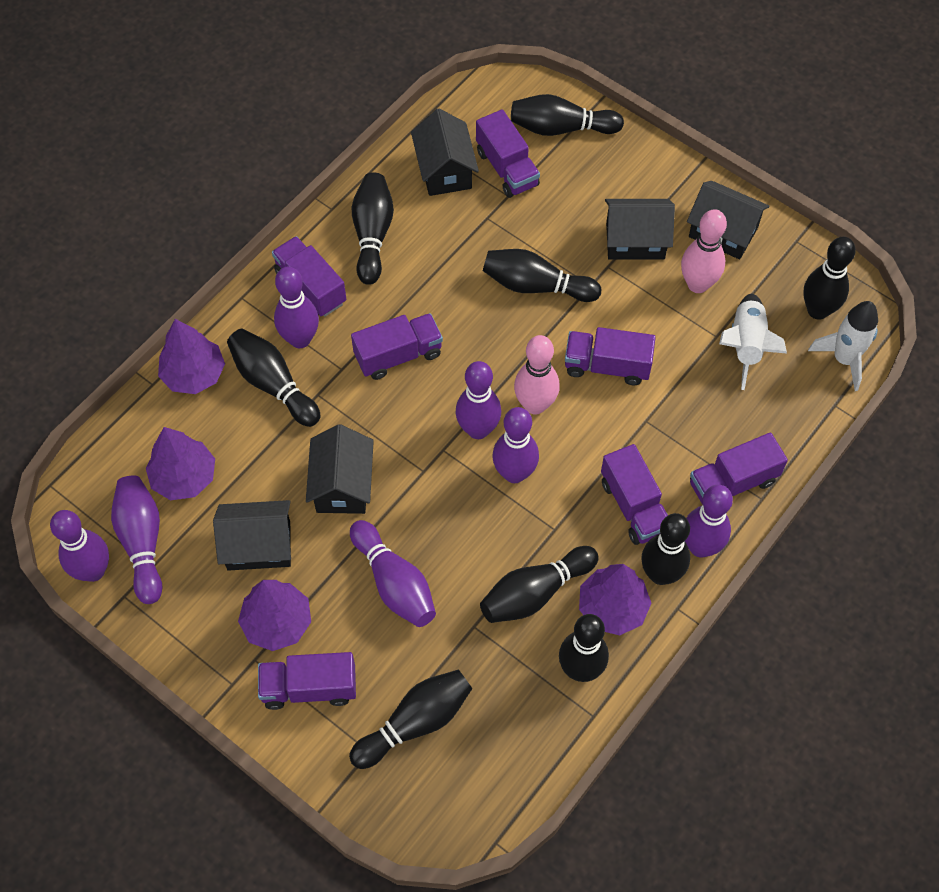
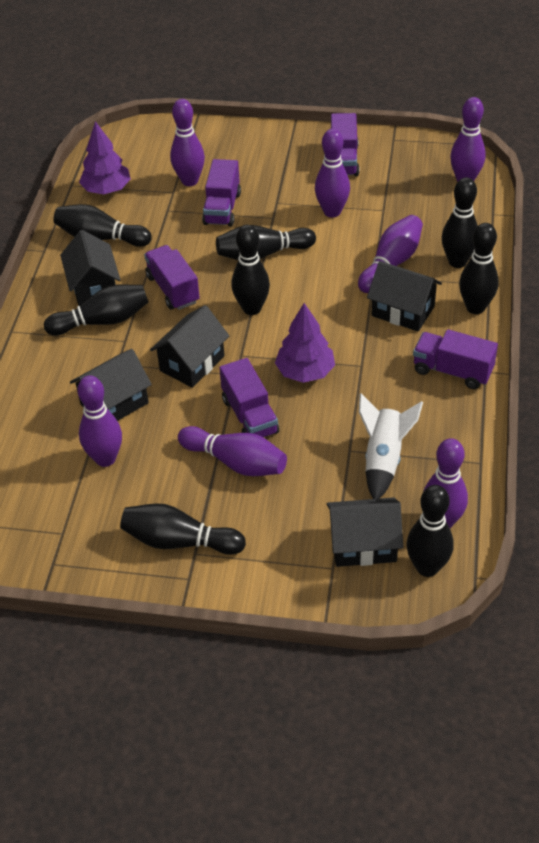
black bowling pin: 9 -> 8
pink bowling pin: 2 -> 0
purple tree: 4 -> 2
purple truck: 7 -> 5
white rocket: 2 -> 1

